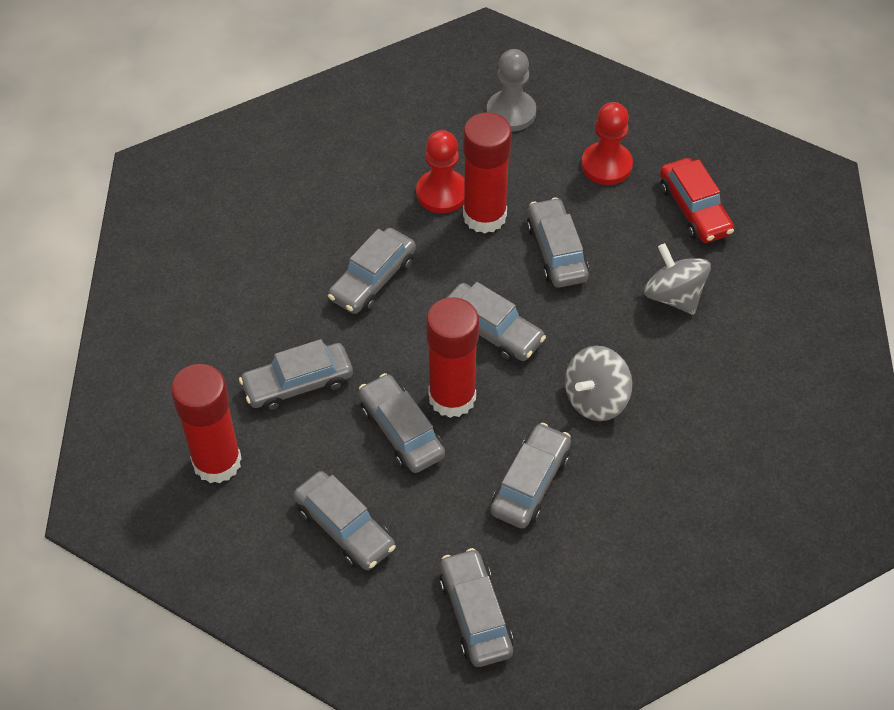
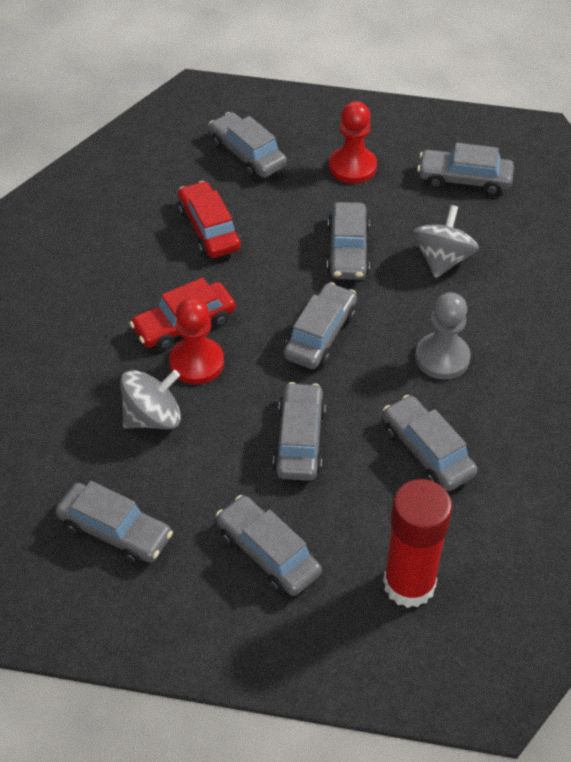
red car: 1 -> 2
red glue stick: 3 -> 1

